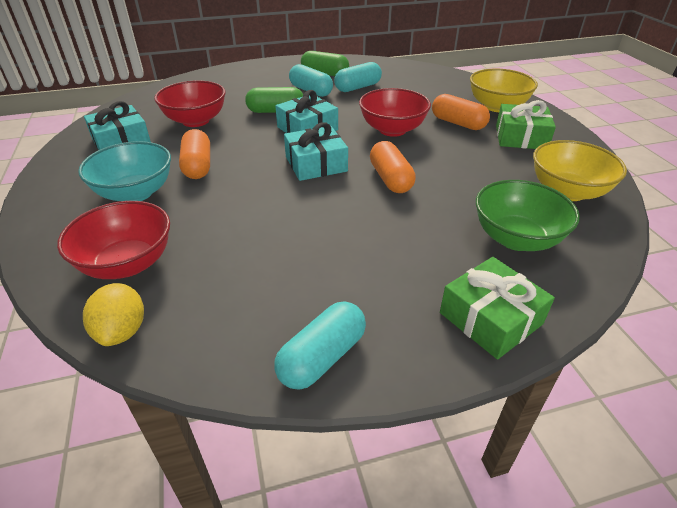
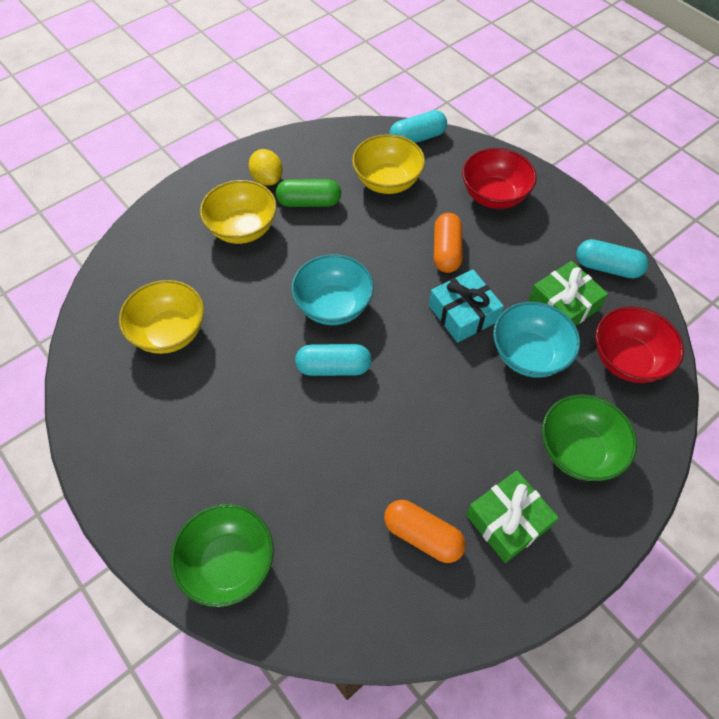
green bowl: 1 -> 2
green capsule: 2 -> 1
orange capsule: 3 -> 2
red bowl: 3 -> 2
turquoise bowl: 1 -> 2
turquoise gift: 3 -> 1
yellow bowl: 2 -> 3

